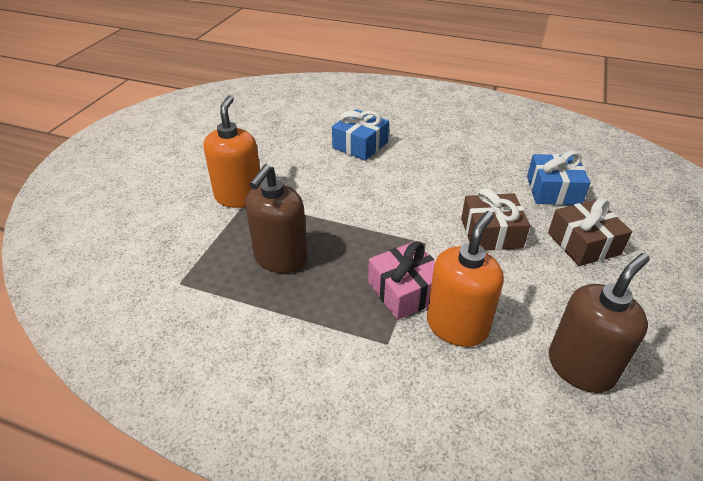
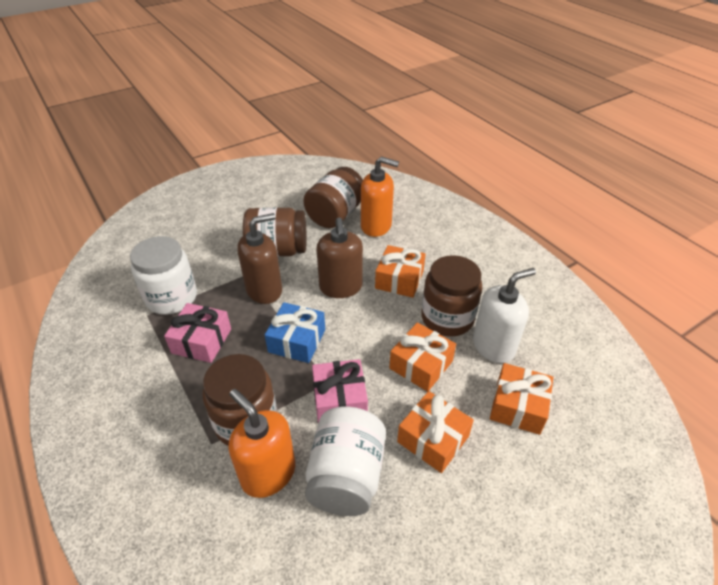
blue gift: 2 -> 1
brown gift: 2 -> 0
brown jar: 0 -> 4
orange gift: 0 -> 4
pink gift: 1 -> 2
white jar: 0 -> 2
white soap dispenser: 0 -> 1

